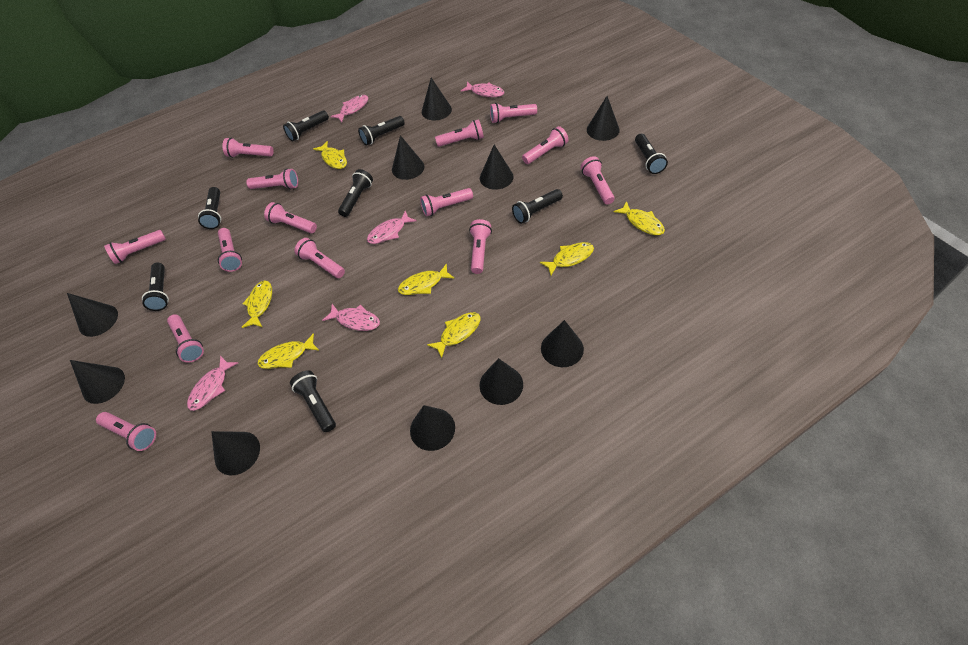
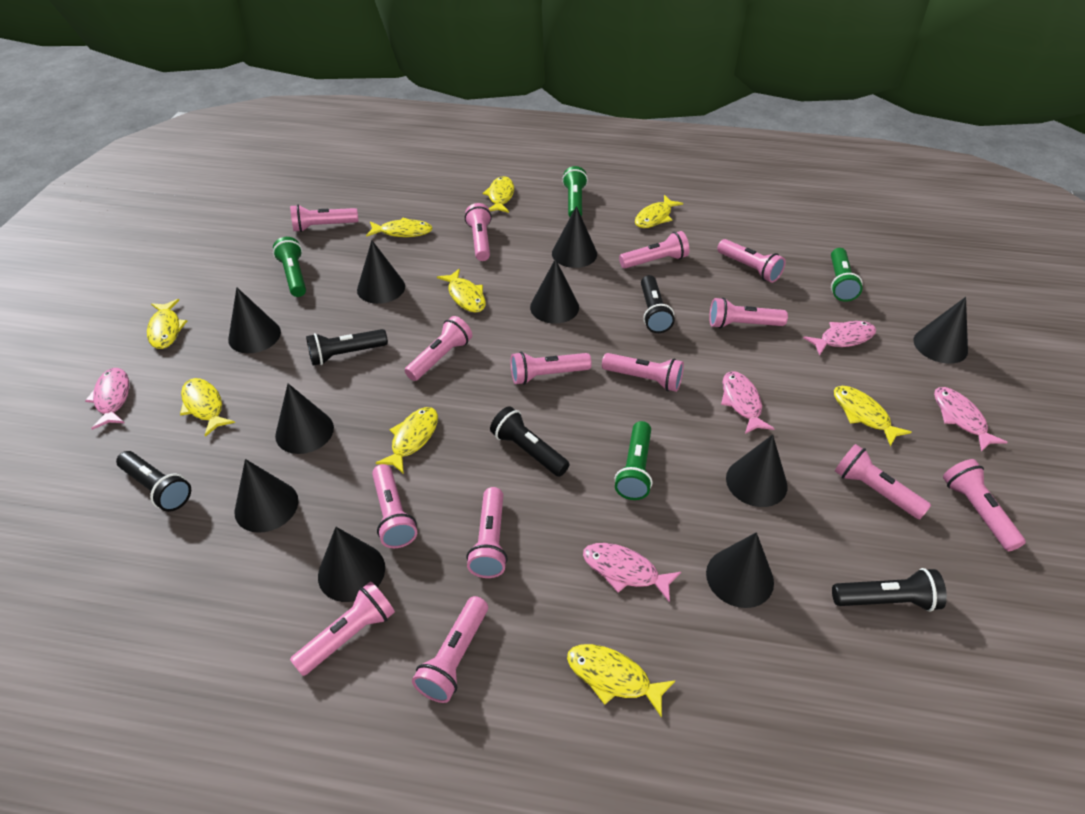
black flashlight: 8 -> 5
green flashlight: 0 -> 4
yellow fish: 7 -> 9

